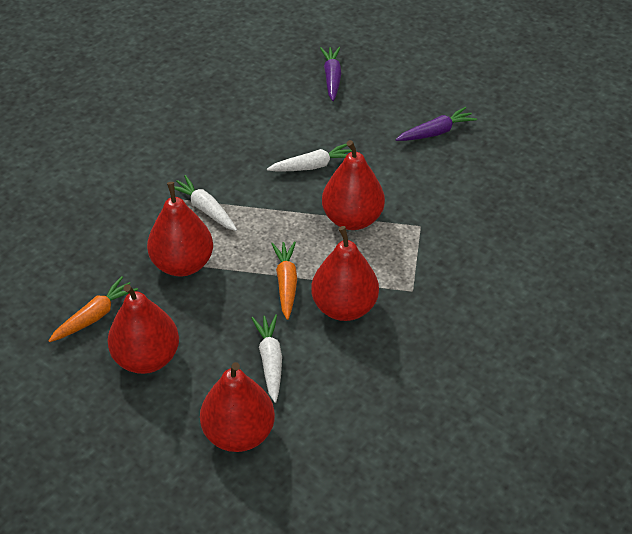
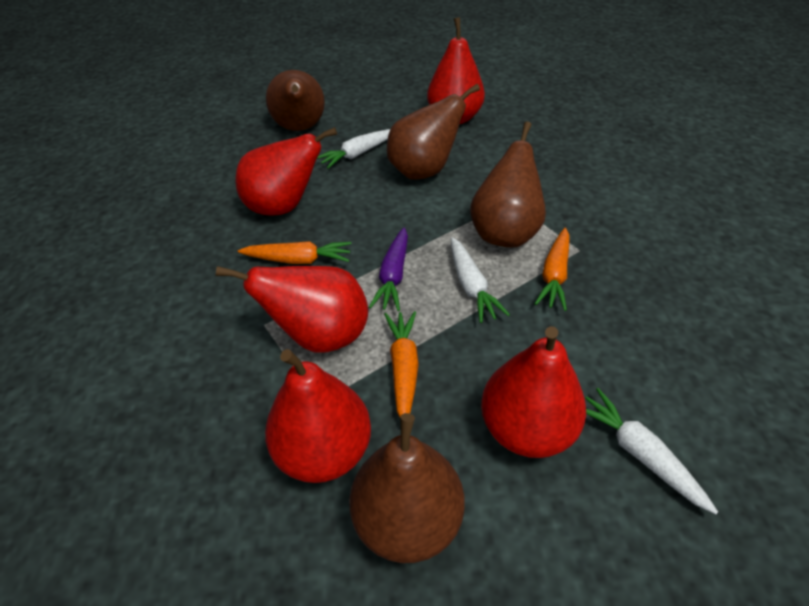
brown pear: 0 -> 4
orange carrot: 2 -> 3
purple carrot: 2 -> 1

